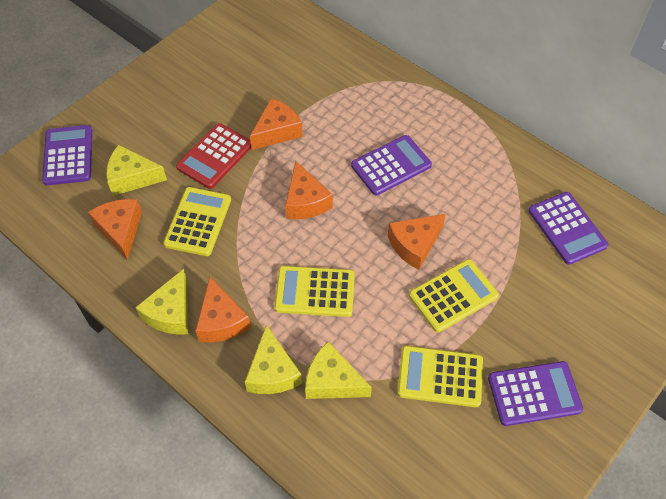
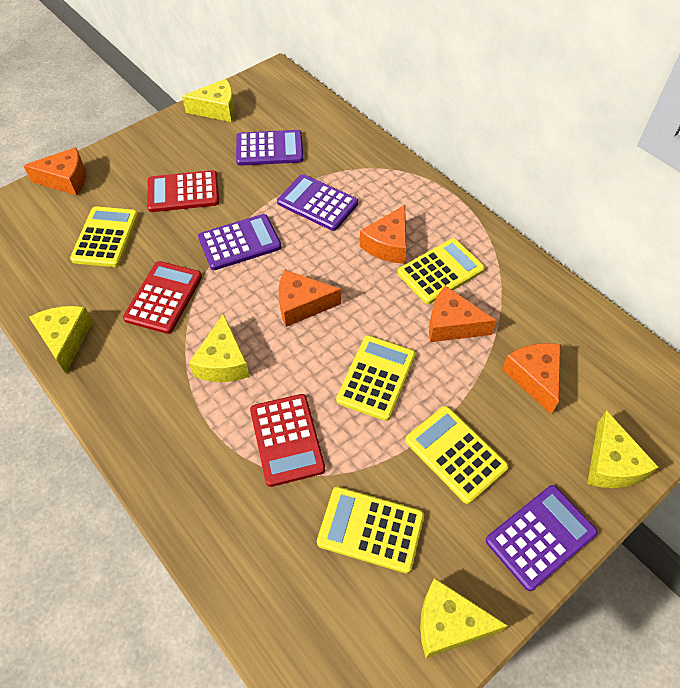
red calculator: 1 -> 3
yellow calculator: 4 -> 5
yellow cheese: 4 -> 5

